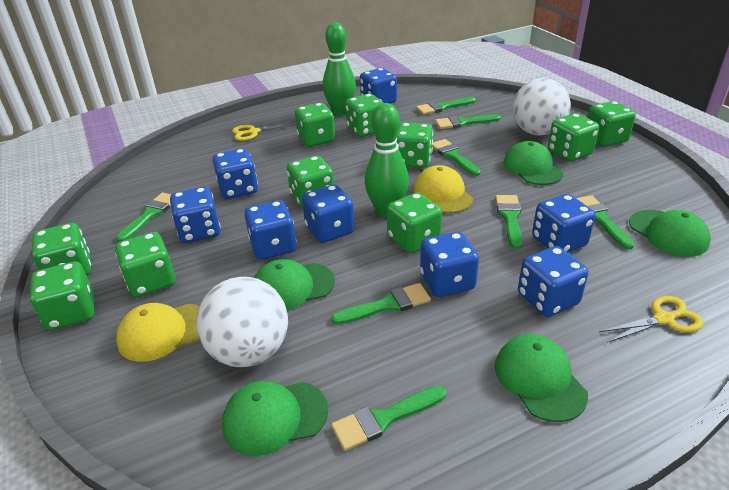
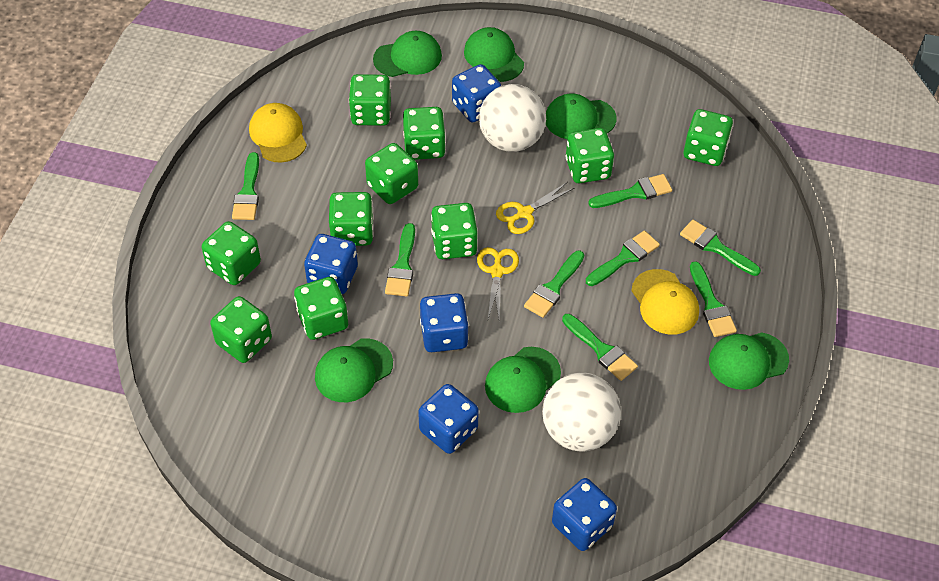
blue dice: 8 -> 5
green bowling pin: 2 -> 0
green cap: 5 -> 6

